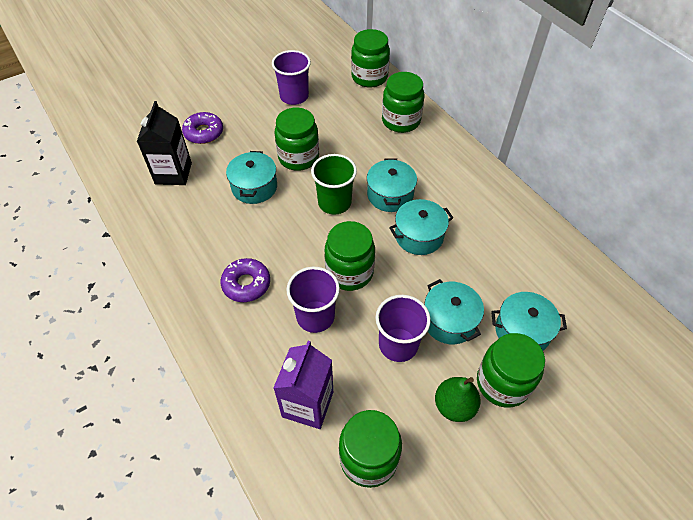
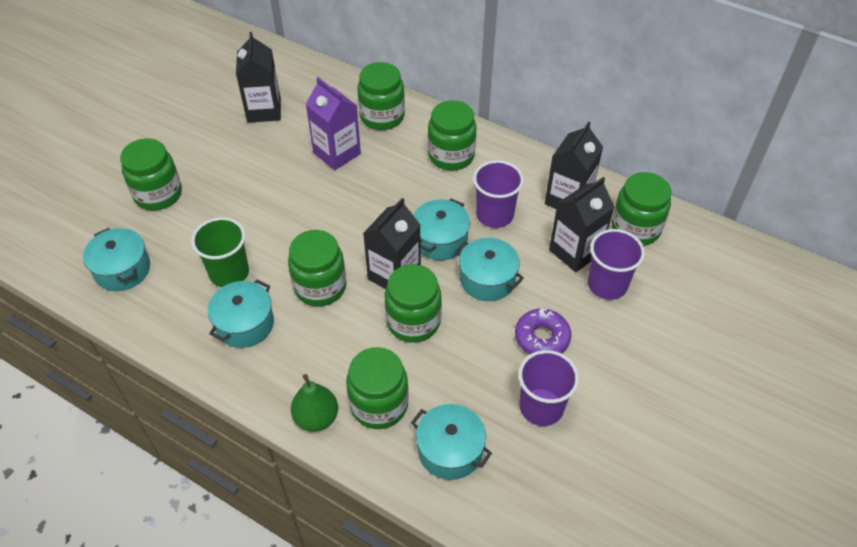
black carton: 1 -> 4
green jar: 6 -> 7
purple donut: 2 -> 1

